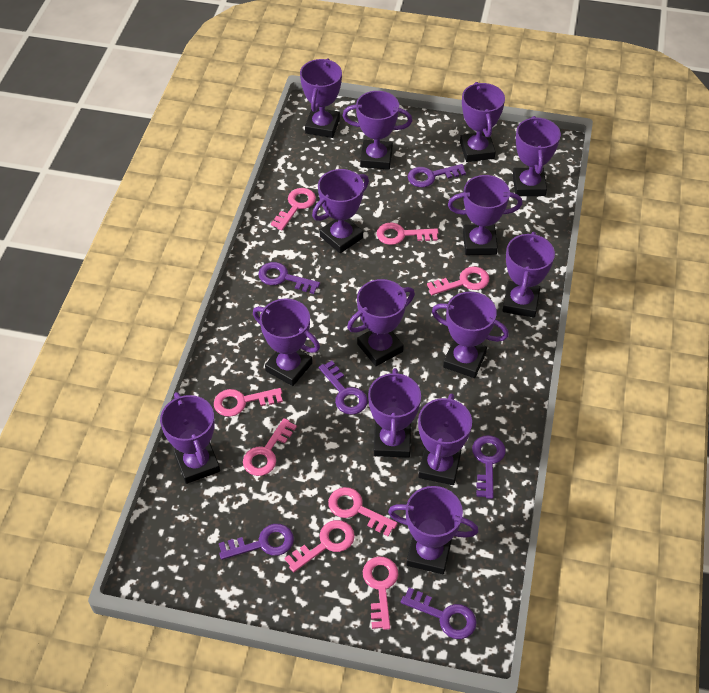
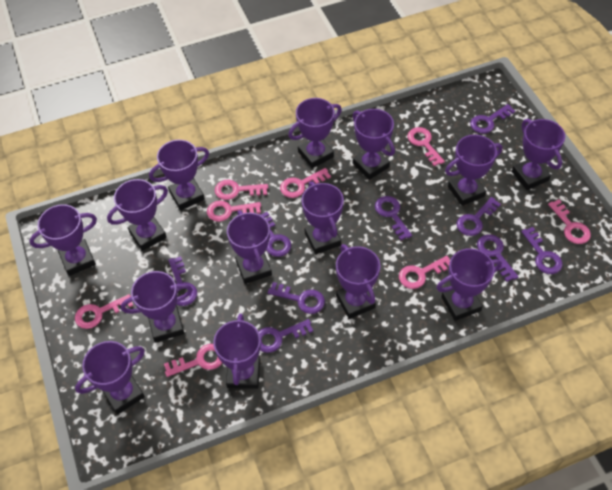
purple key: 6 -> 9

